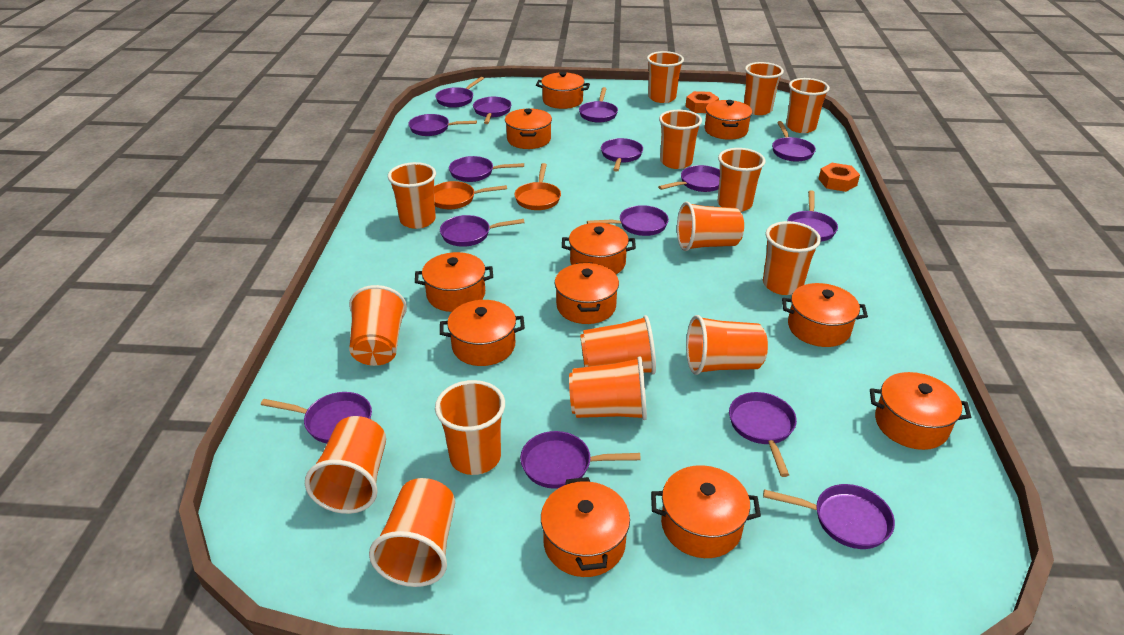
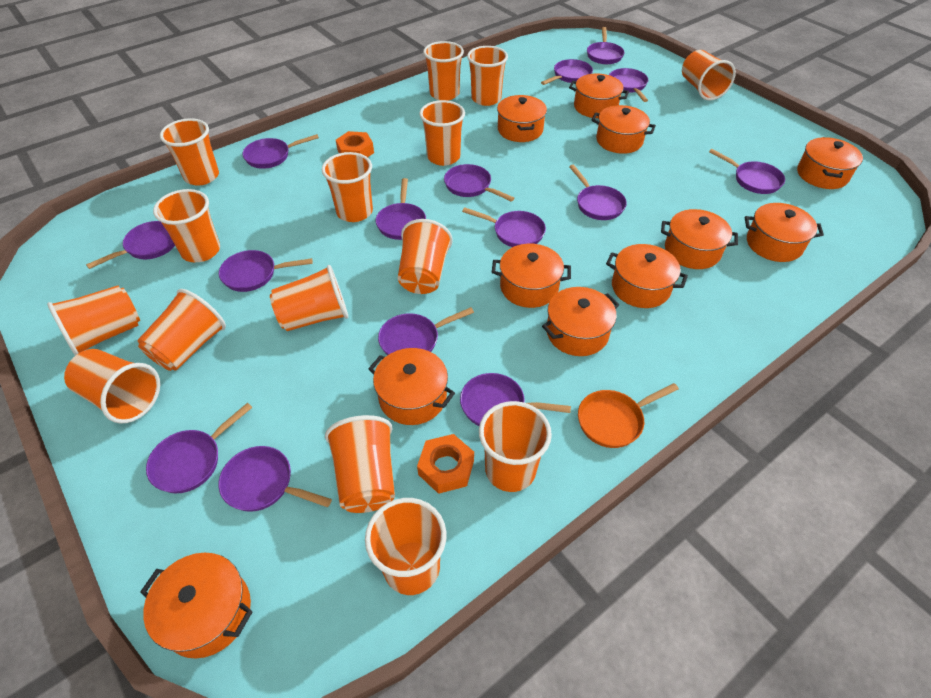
orange pan: 2 -> 1

